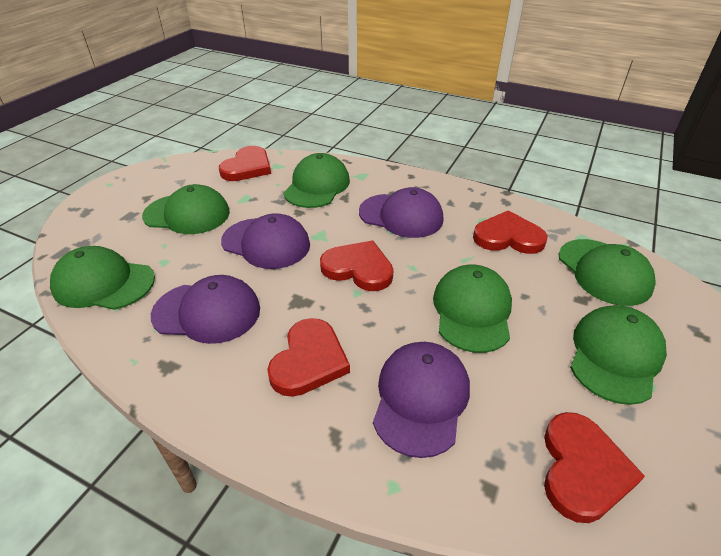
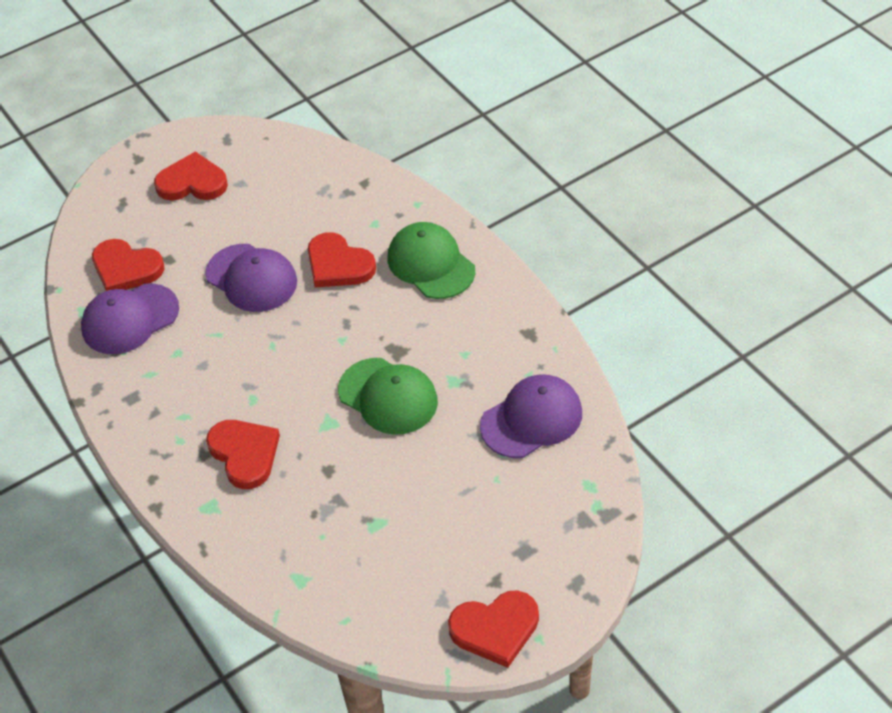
green cap: 6 -> 2
purple cap: 4 -> 3

